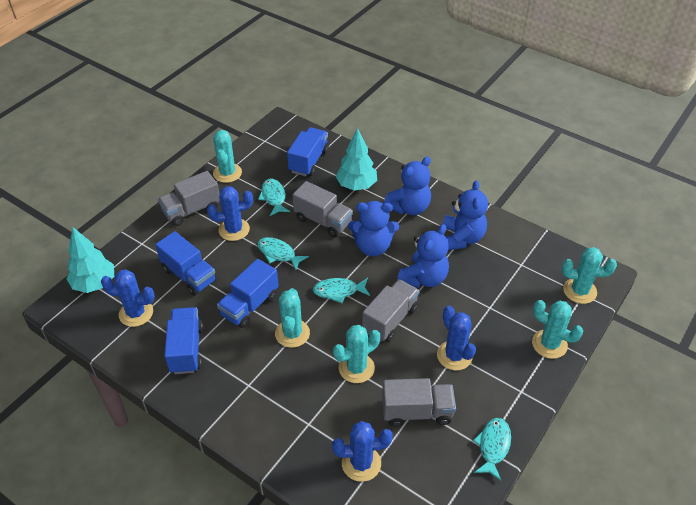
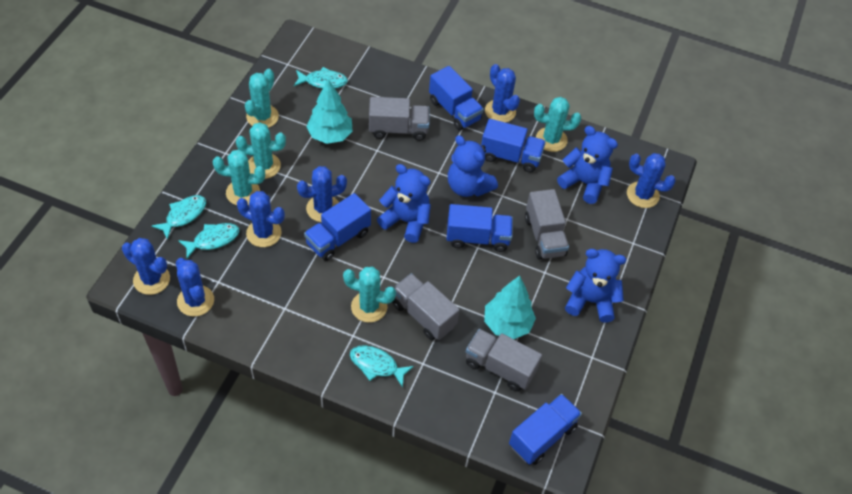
blue cactus: 4 -> 6
blue truck: 4 -> 5

